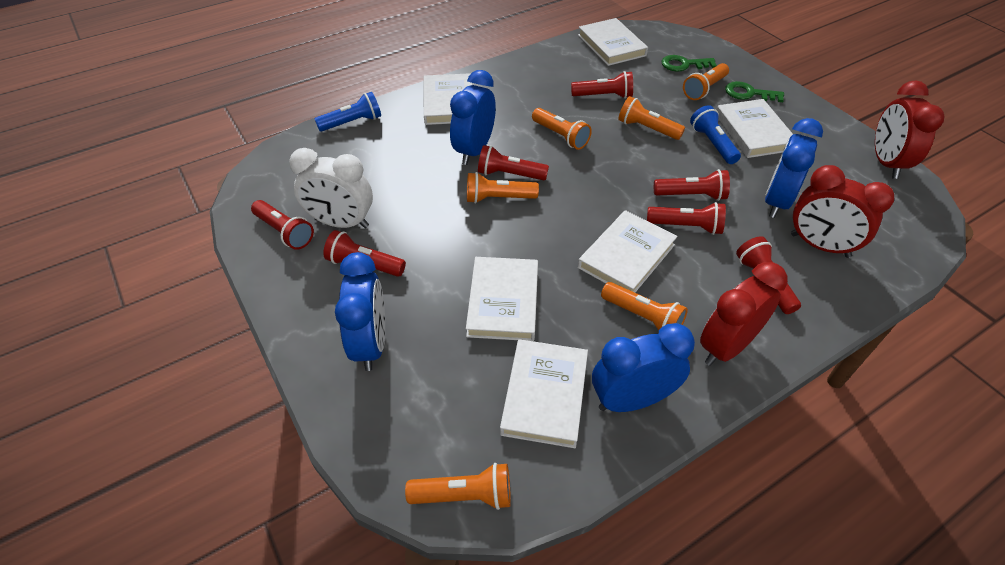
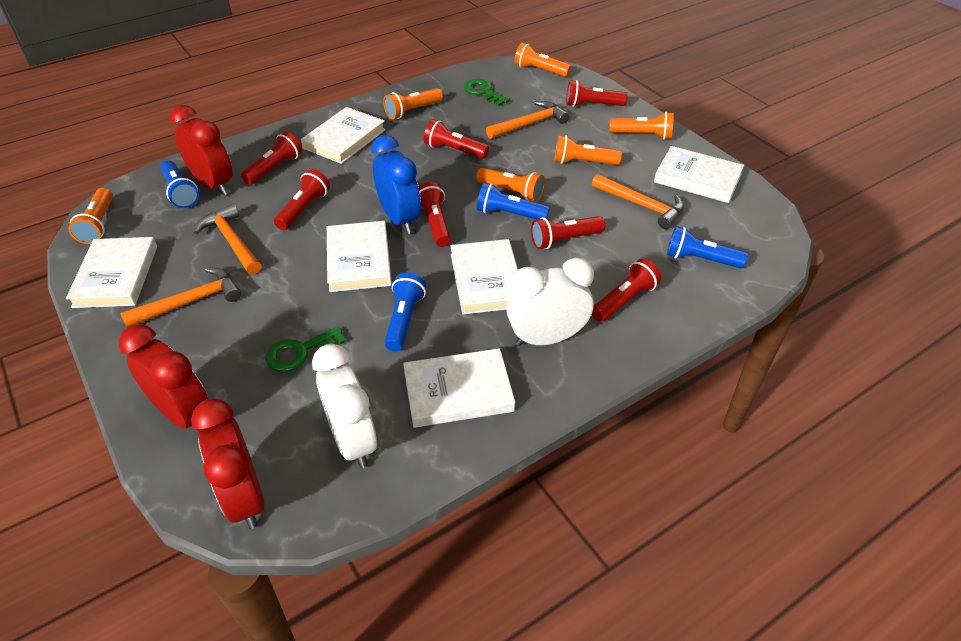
blue clock: 4 -> 1
blue flashlight: 2 -> 4
orange hammer: 0 -> 4
white clock: 1 -> 2

